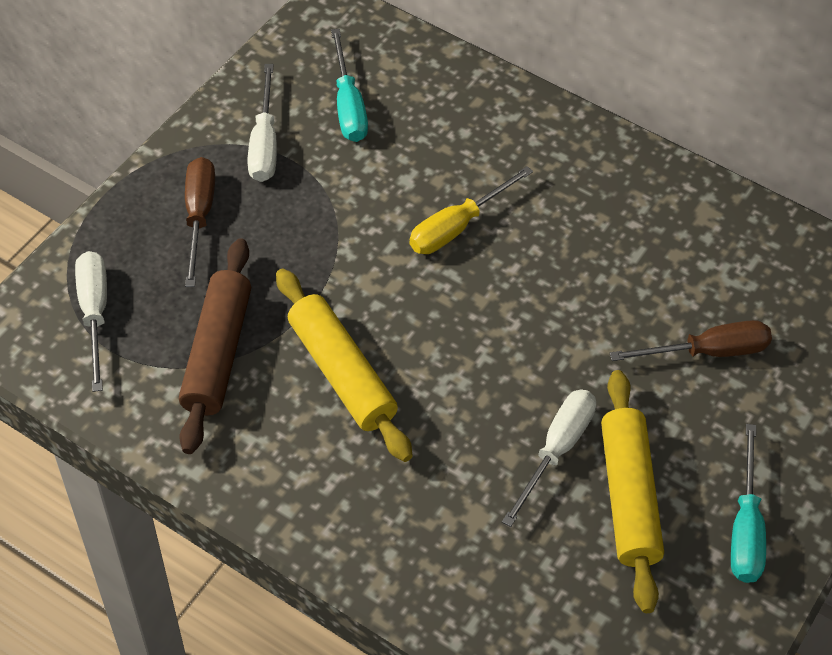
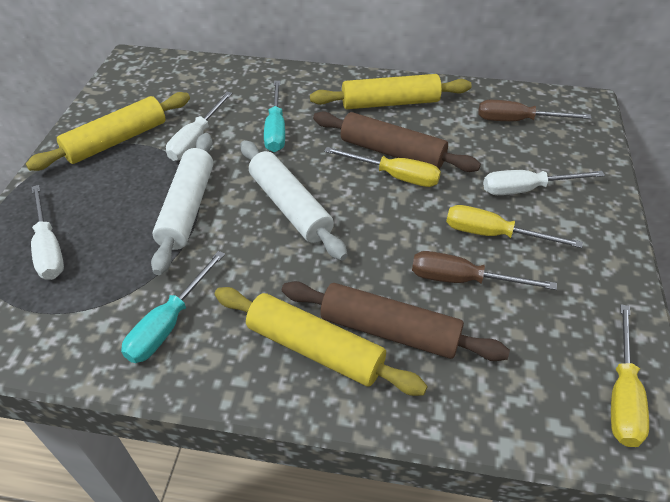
brown rolling pin: 1 -> 2
white rolling pin: 0 -> 2
yellow rolling pin: 2 -> 3
yellow screwdriver: 1 -> 3

